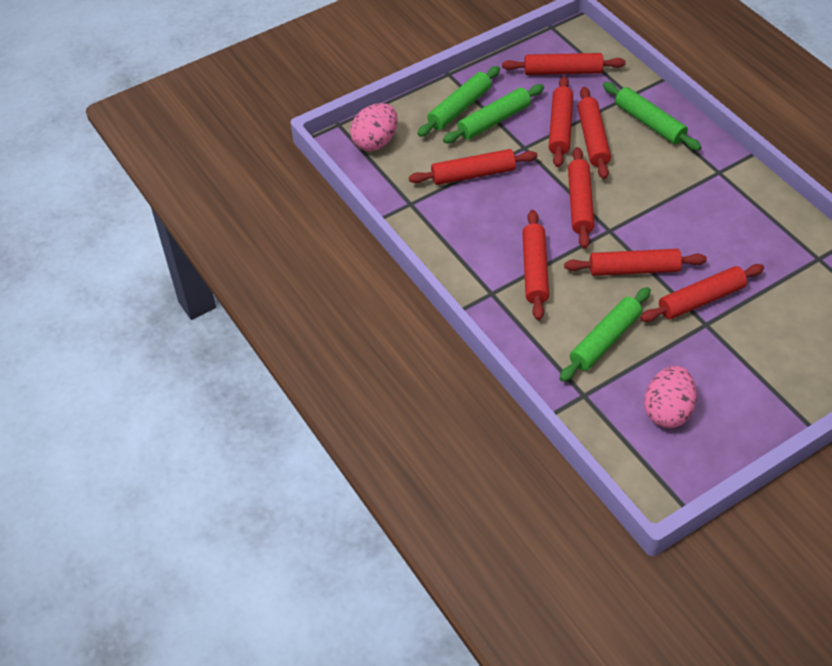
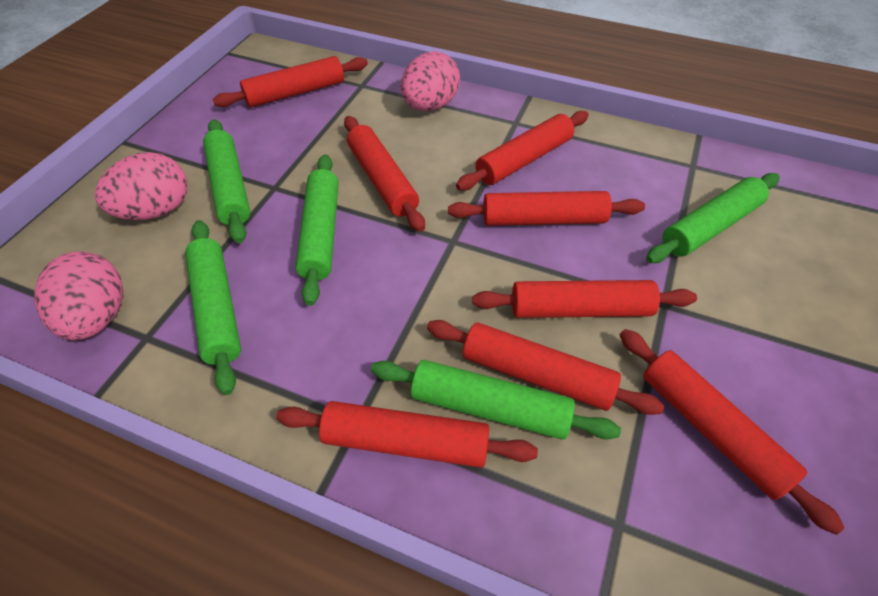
green rolling pin: 4 -> 5
pink egg: 2 -> 3

